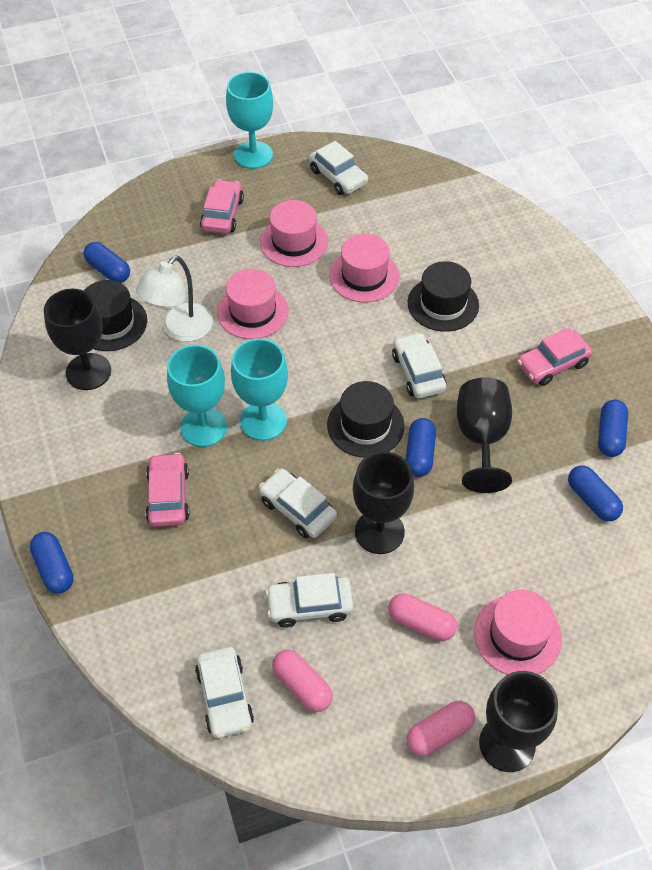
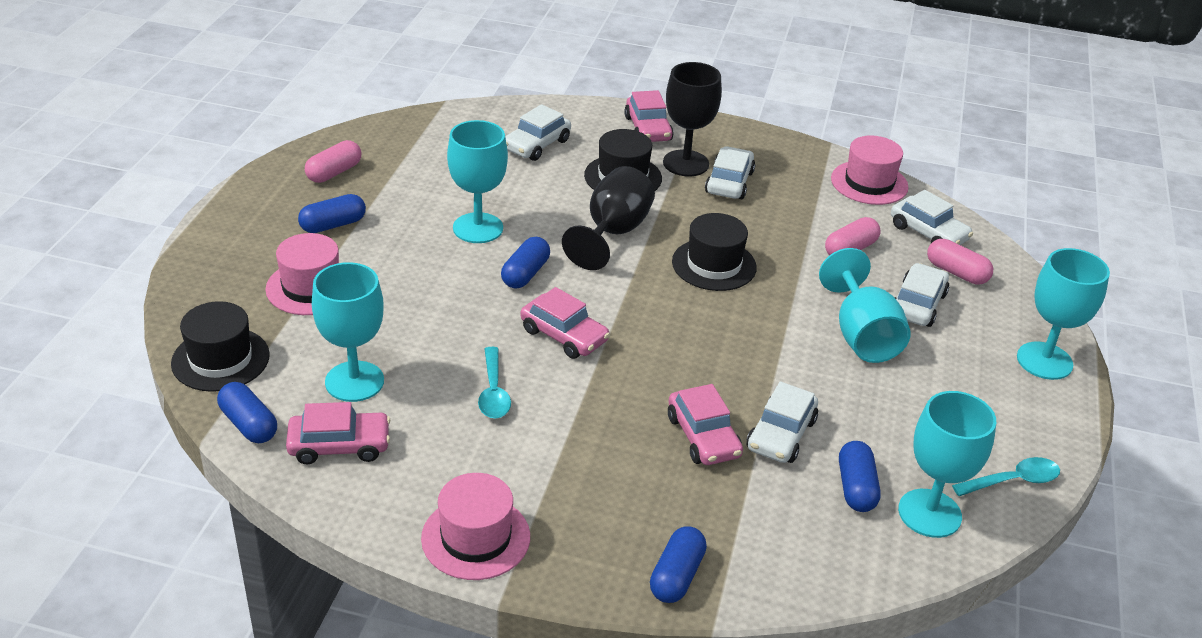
black goblet: 4 -> 2
pink car: 3 -> 4
pink hat: 4 -> 3
turquoise goblet: 3 -> 5
turquoise spoon: 0 -> 2
white lamp: 1 -> 0

